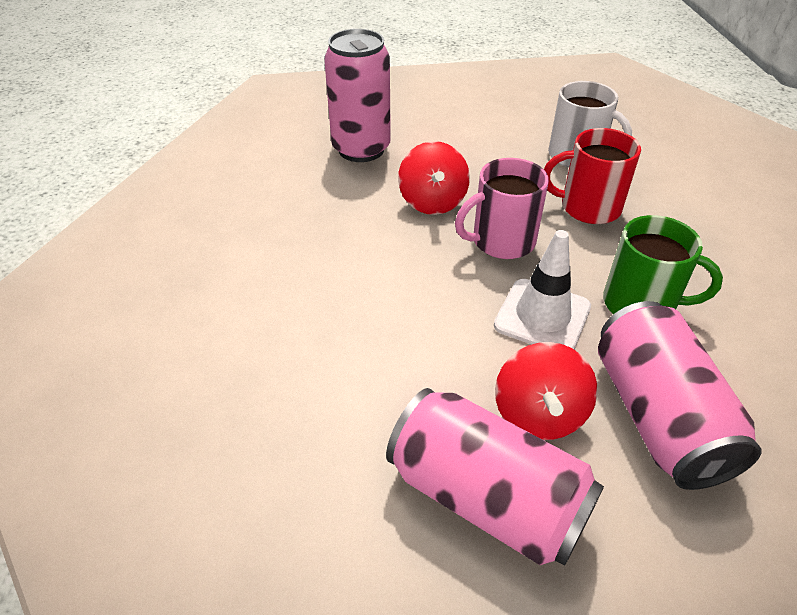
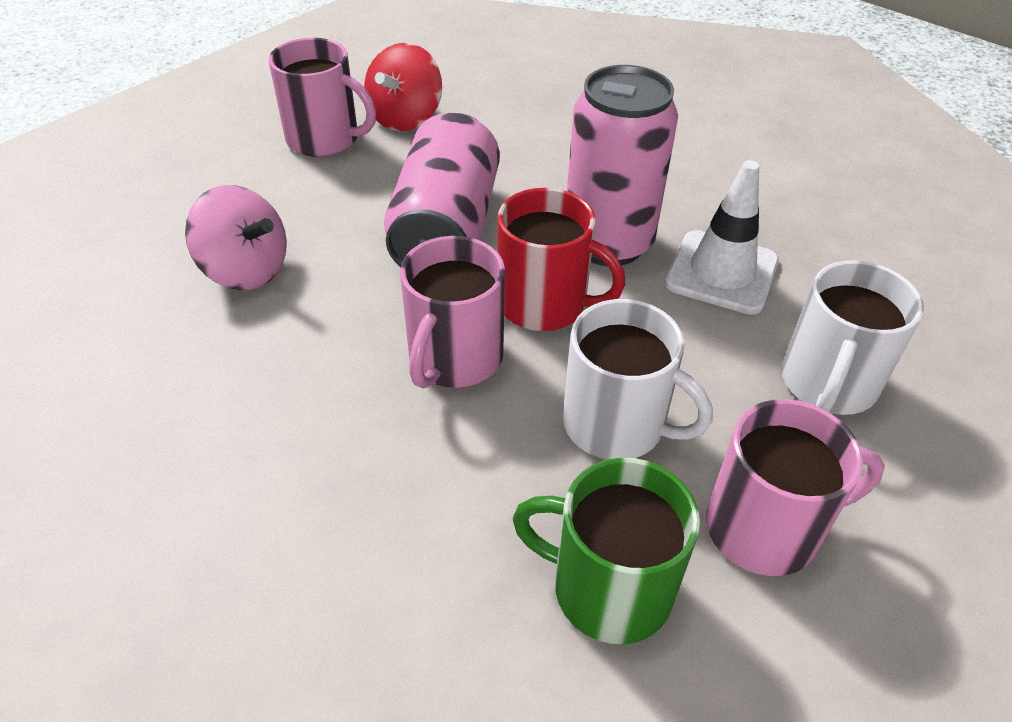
pink can: 3 -> 2
pink mug: 1 -> 3
pink spinning top: 0 -> 1
red spinning top: 2 -> 1
white mug: 1 -> 2

